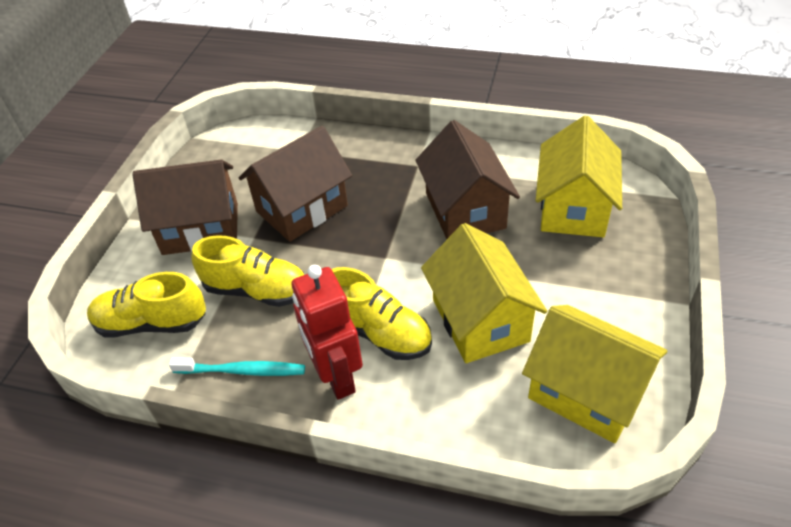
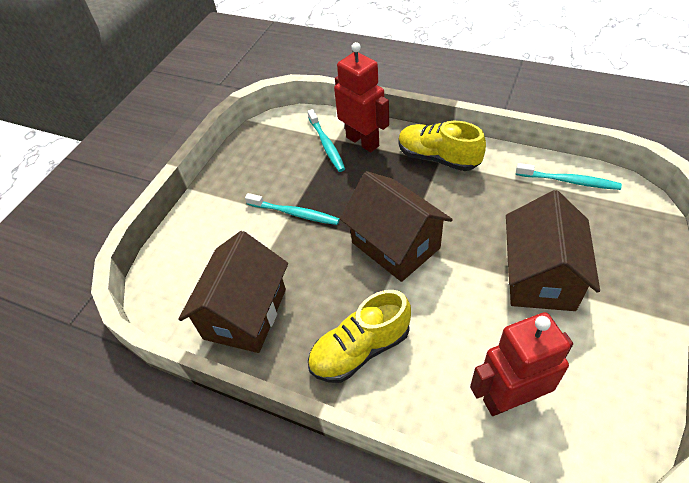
red robot: 1 -> 2
turquoise toothbrush: 1 -> 3
yellow house: 3 -> 0
yellow shoe: 3 -> 2

